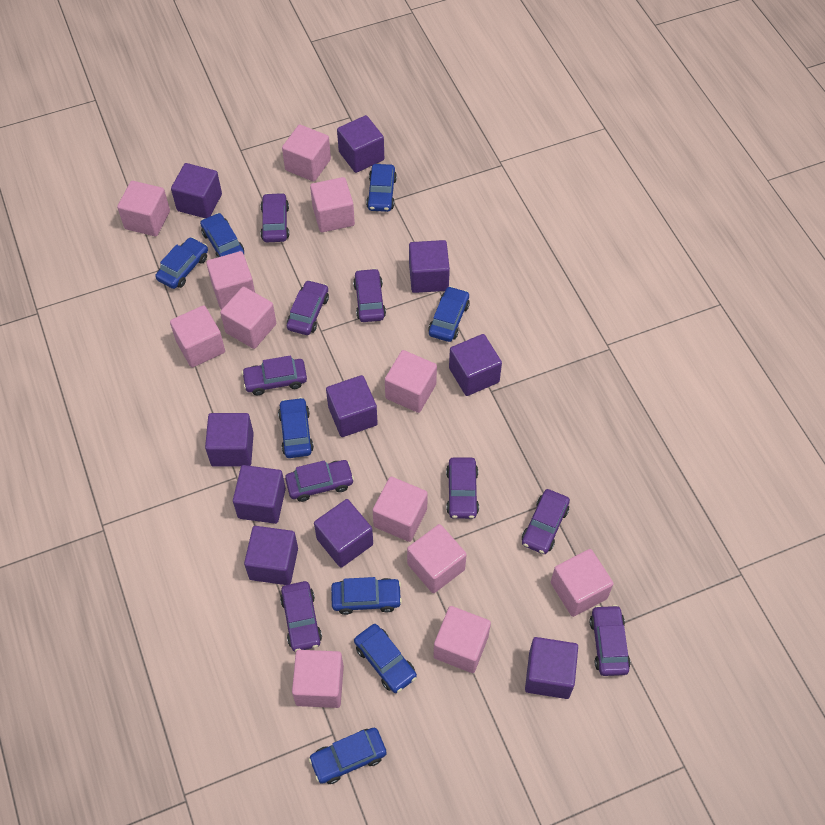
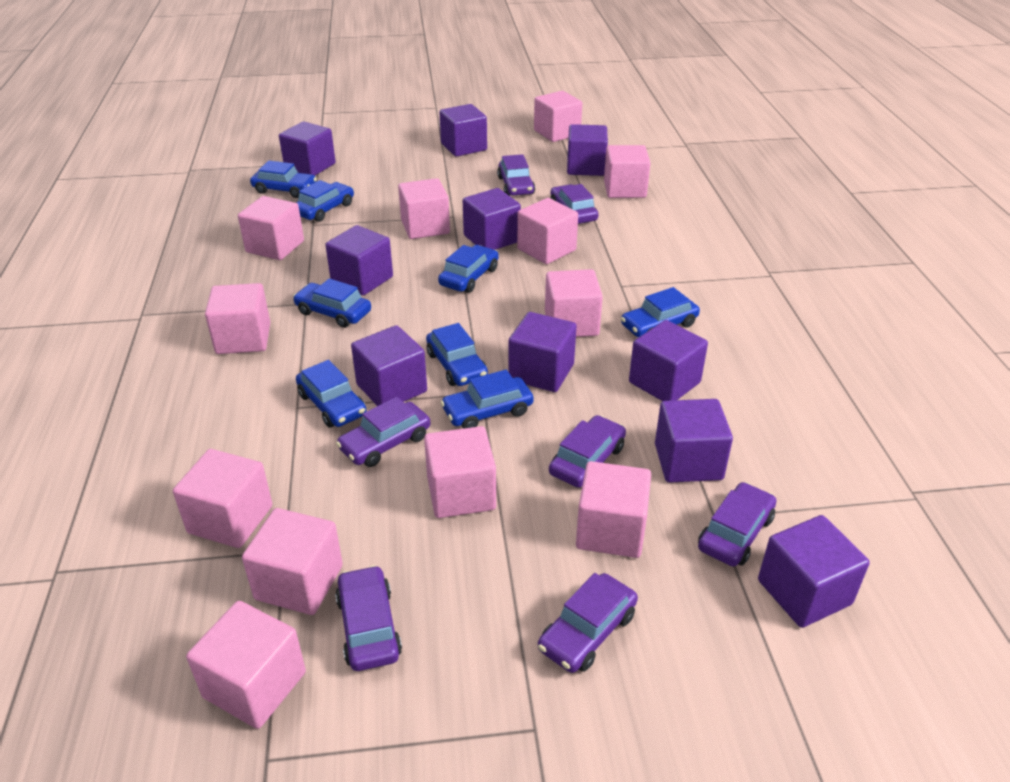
purple car: 9 -> 7

